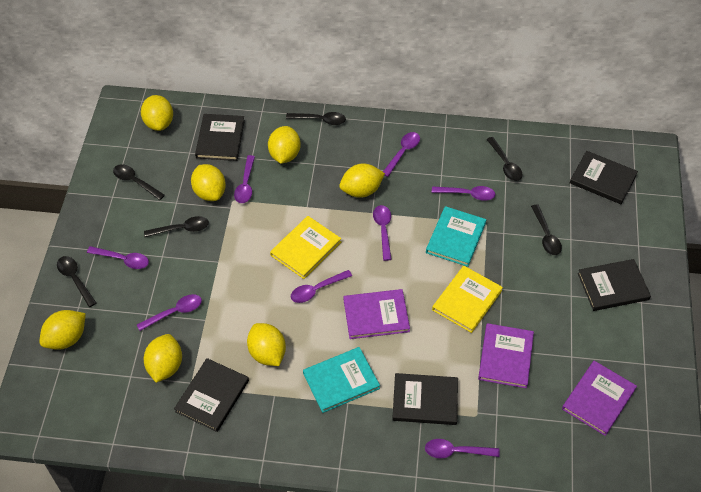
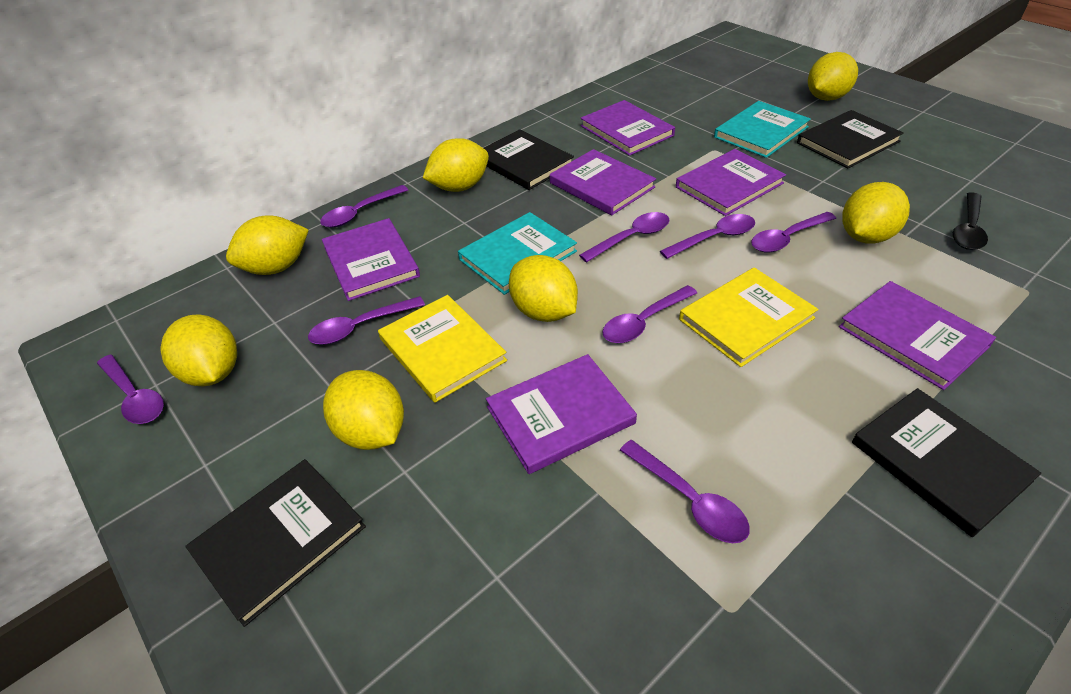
black book: 5 -> 4
black spoon: 6 -> 1
purple book: 3 -> 6

